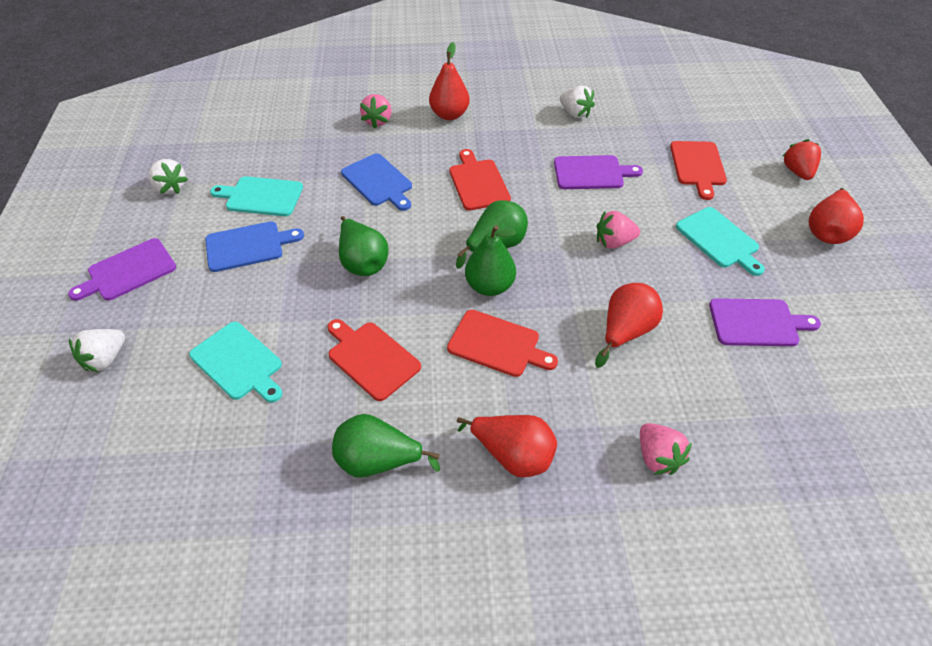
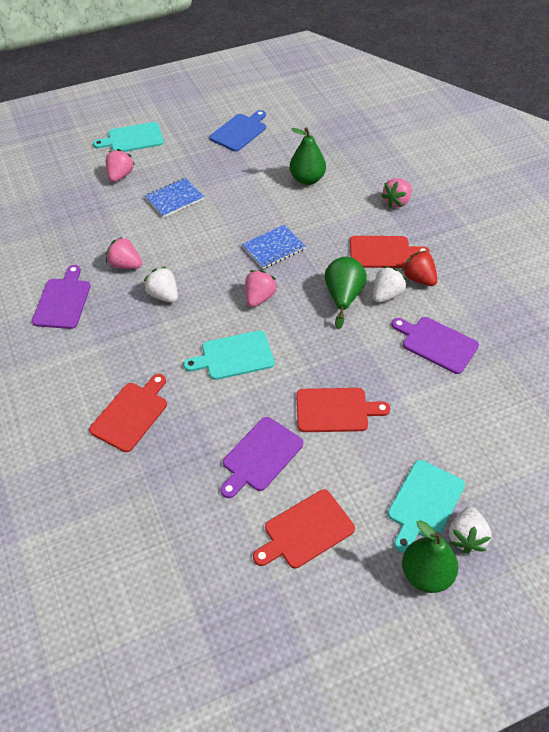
blue cutting board: 2 -> 1
blue notebook: 0 -> 2
green pear: 4 -> 3
pink strawberry: 3 -> 4
red pear: 4 -> 0

